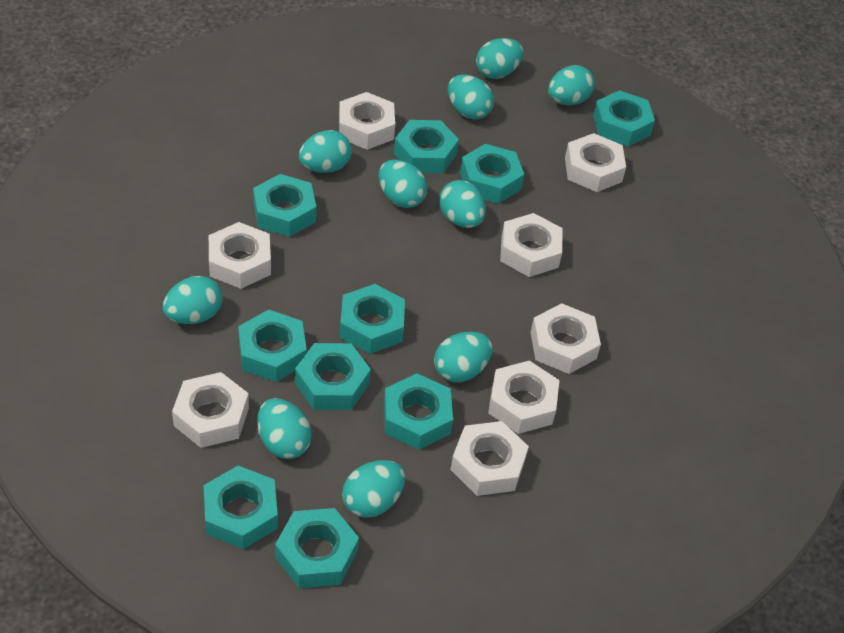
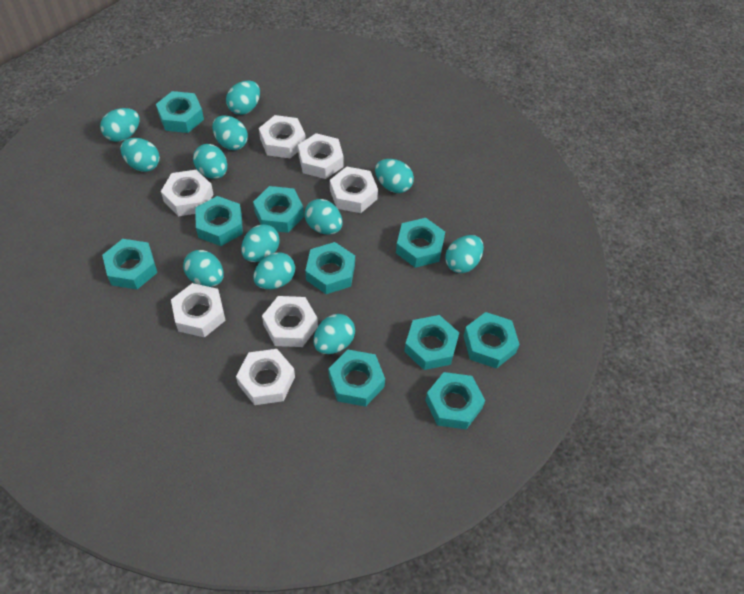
turquoise egg: 10 -> 12
white nut: 8 -> 7

